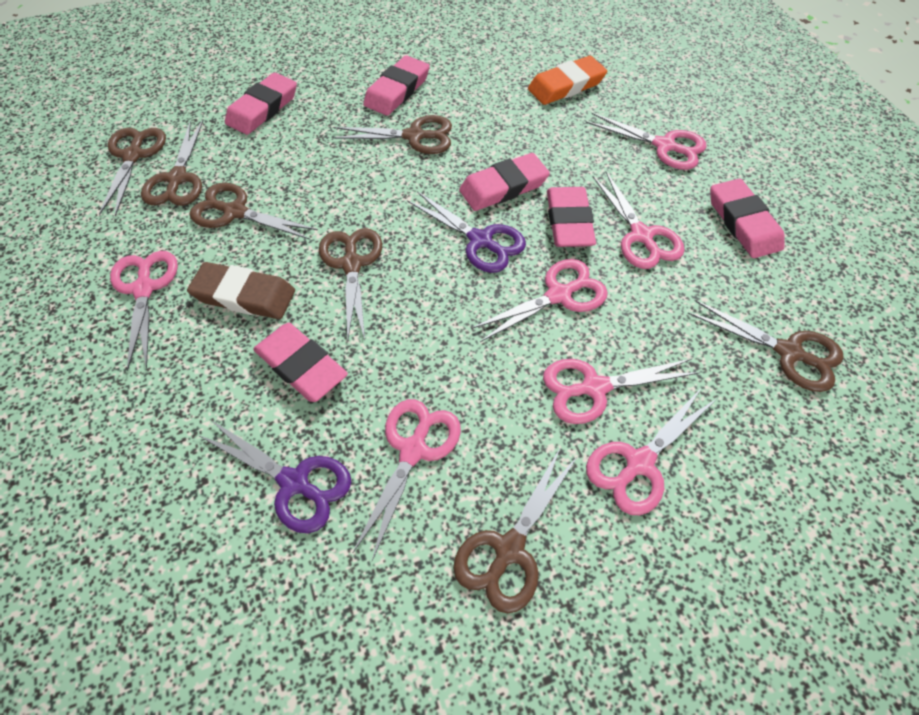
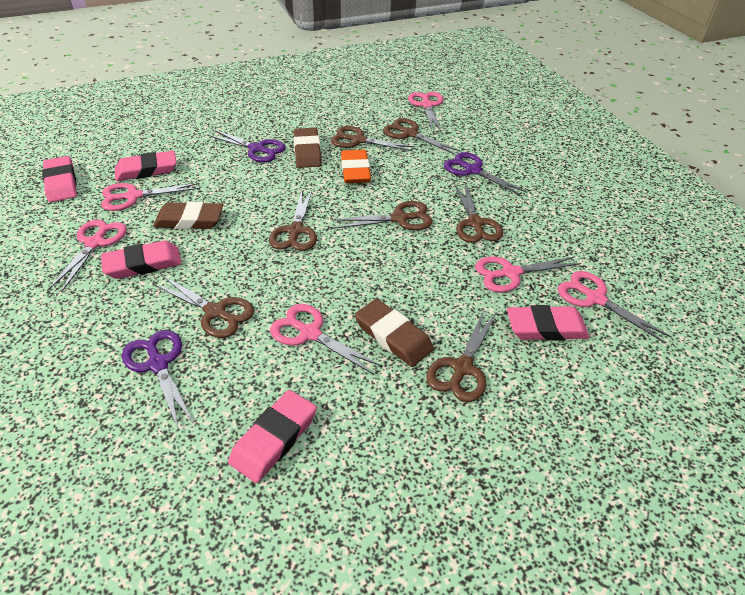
brown eraser: 1 -> 3
pink eraser: 6 -> 5
pink scissors: 7 -> 6
purple scissors: 2 -> 3

